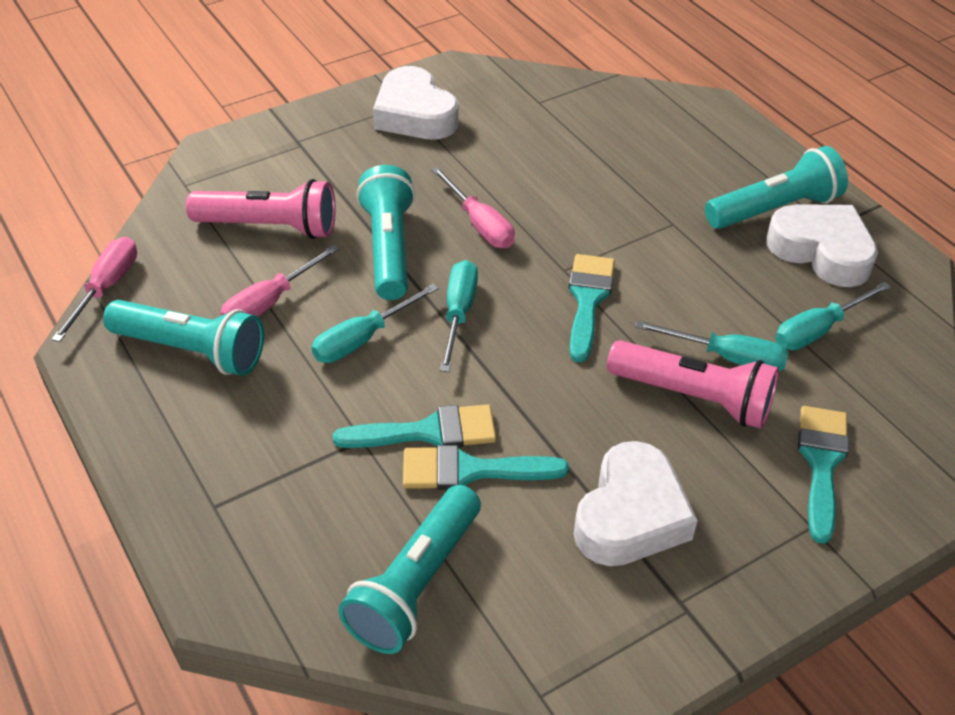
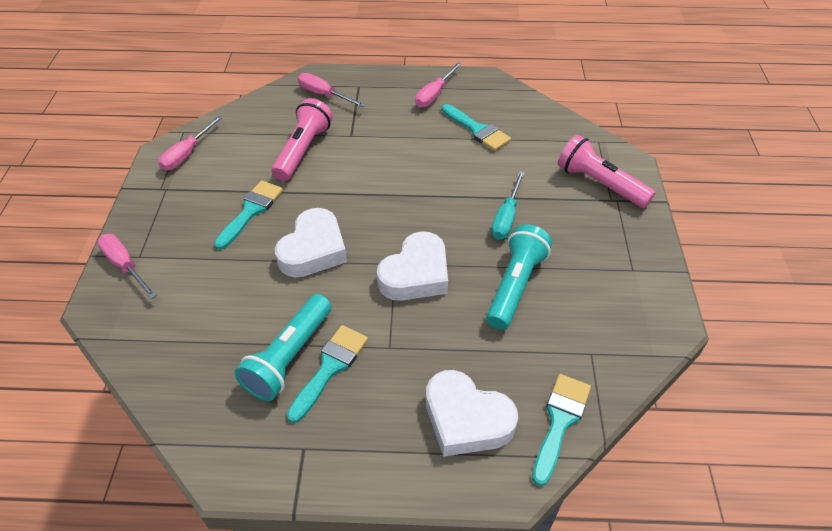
pink screwdriver: 3 -> 4
turquoise flashlight: 4 -> 2
turquoise screwdriver: 4 -> 1

